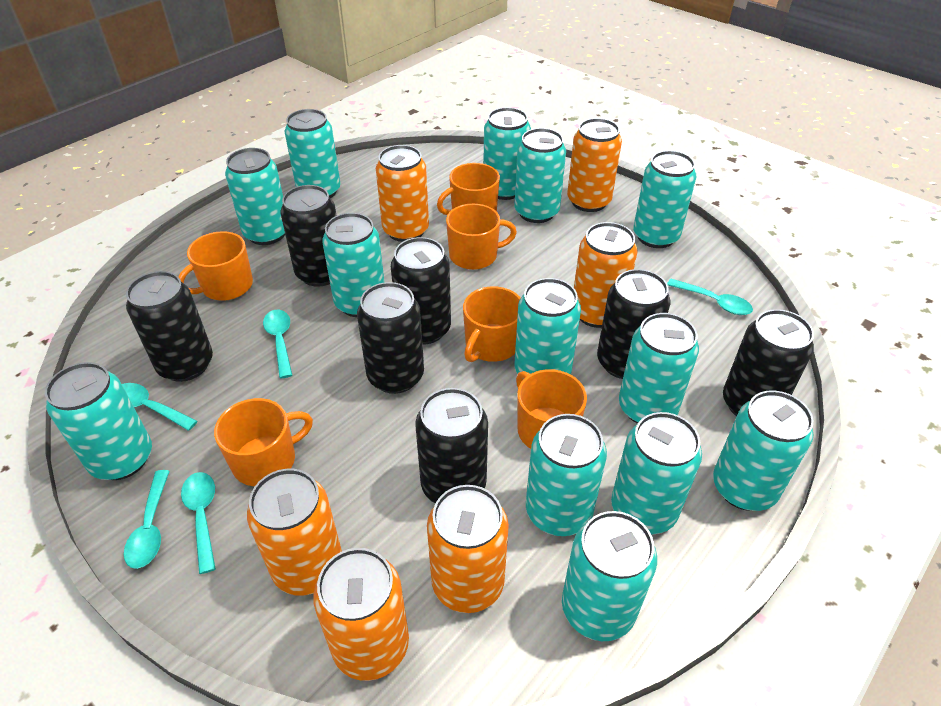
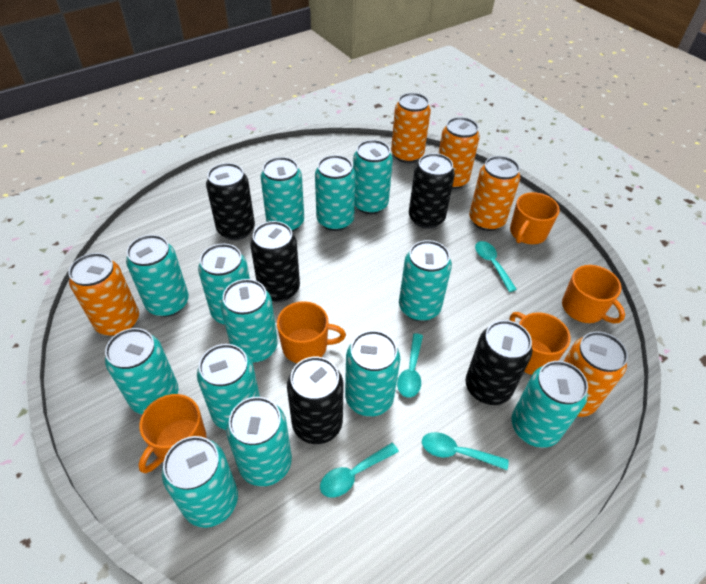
black can: 7 -> 5
orange can: 6 -> 5
orange mug: 6 -> 5
turquoise spoon: 5 -> 4

